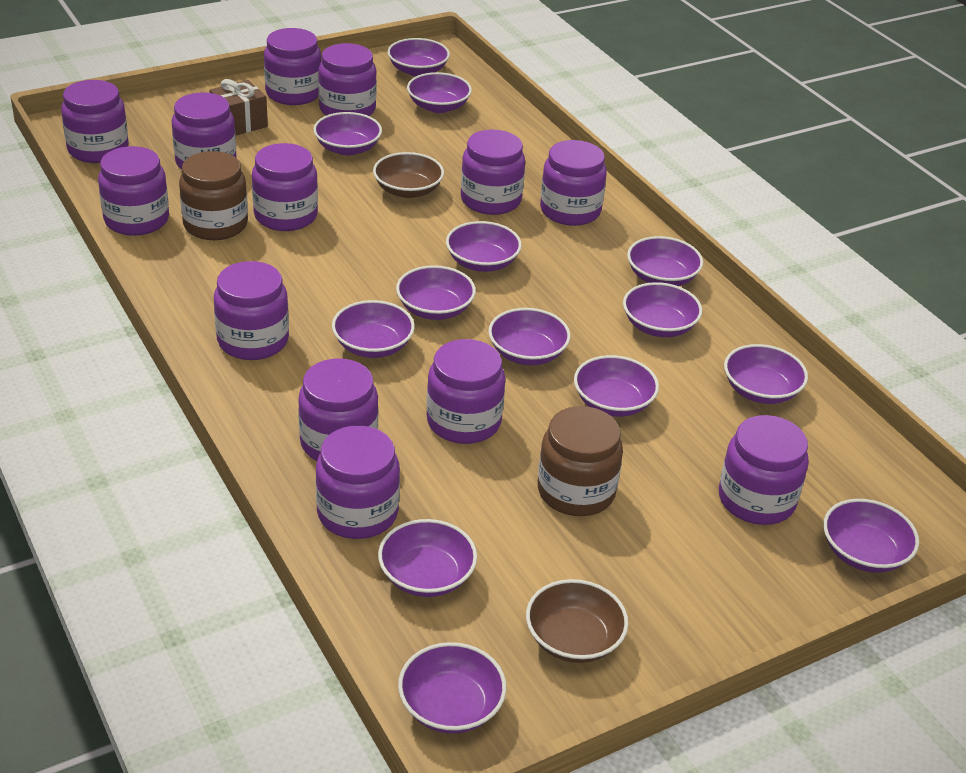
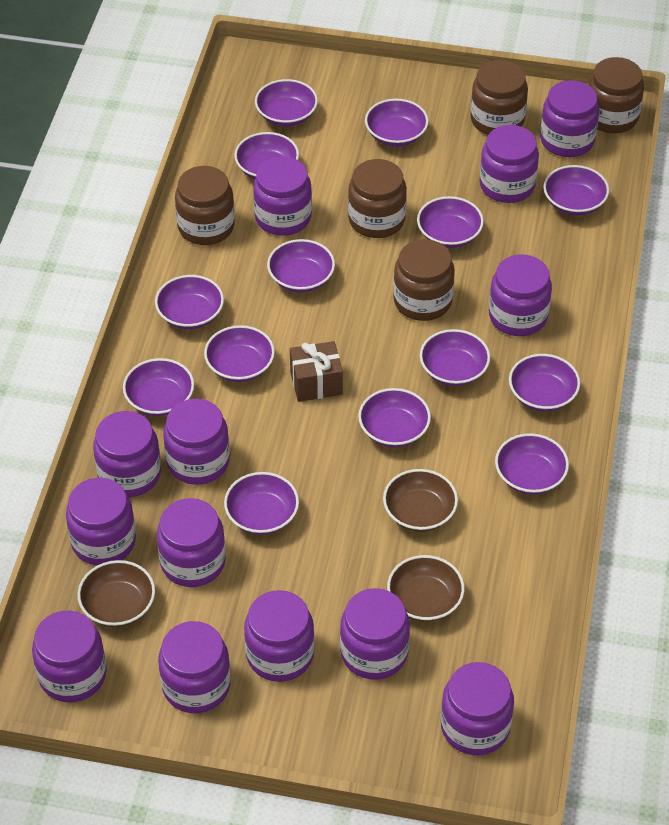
brown bowl: 2 -> 3
brown jar: 2 -> 5

